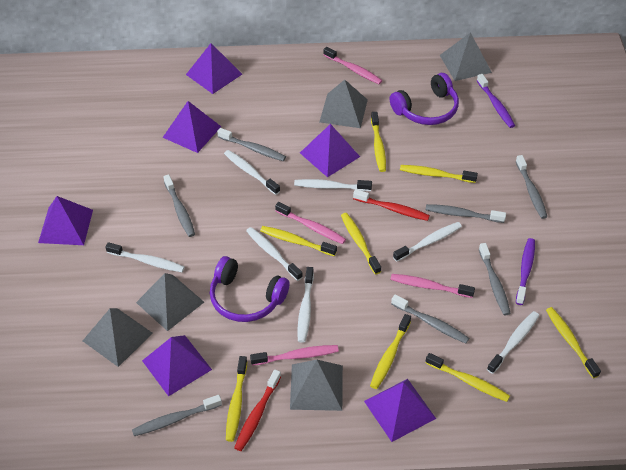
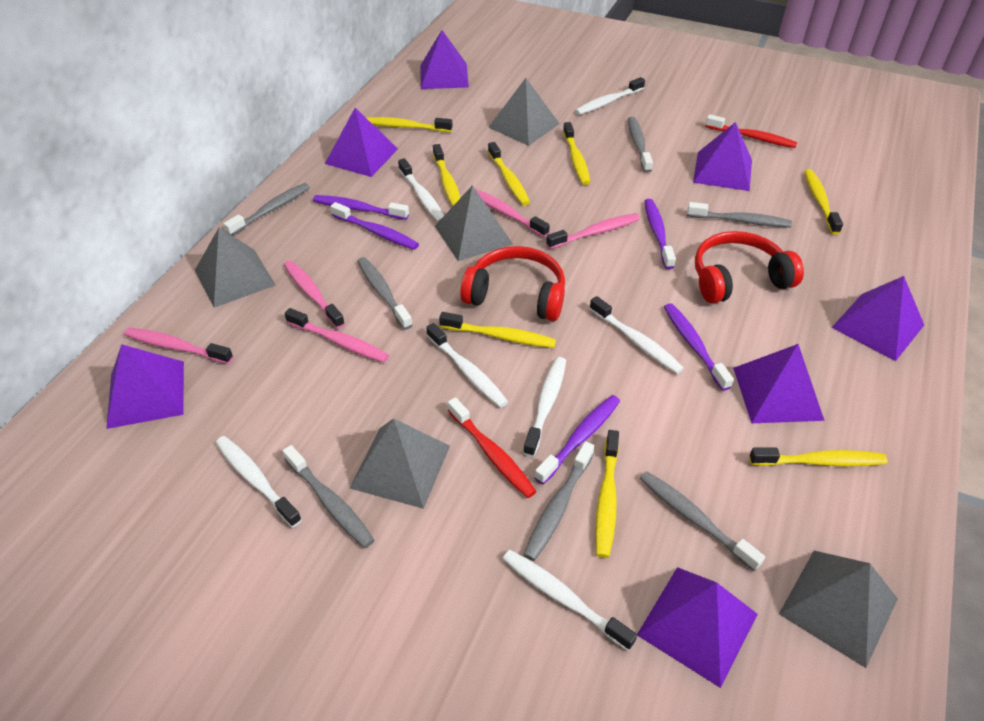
pink toothbrush: 4 -> 5
purple headphones: 2 -> 0
purple pyramid: 6 -> 7
purple toothbrush: 2 -> 5
red headphones: 0 -> 2

